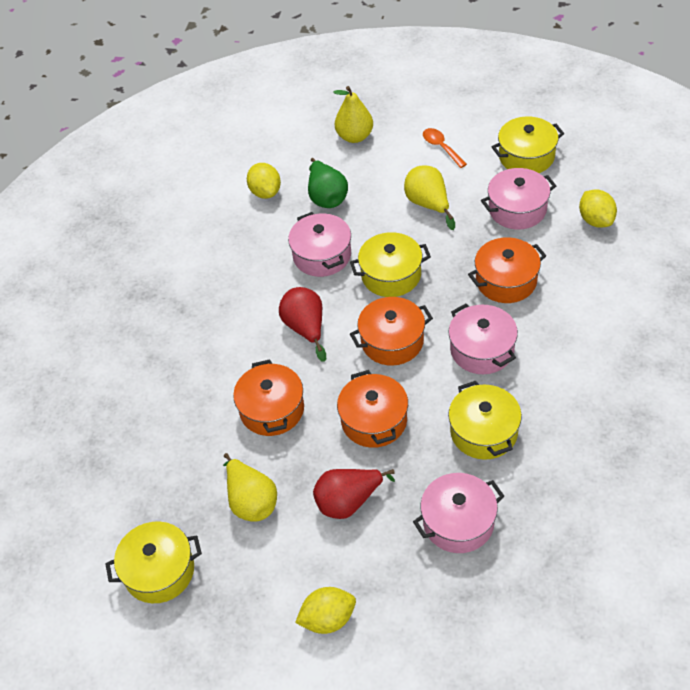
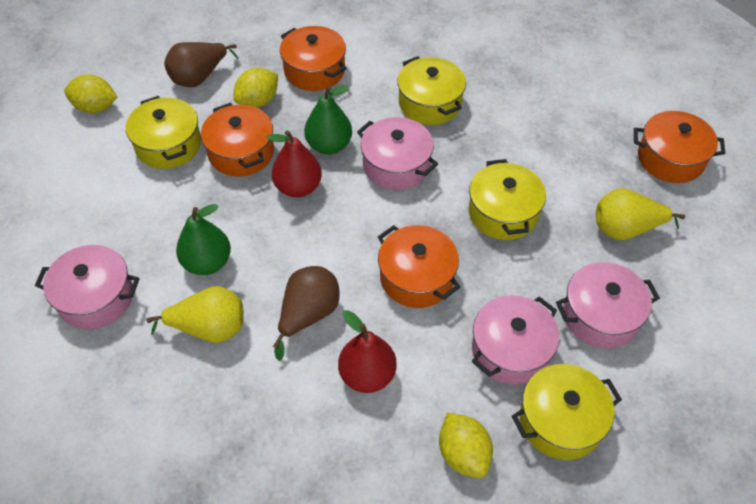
brown pear: 0 -> 2
green pear: 1 -> 2
orange spoon: 1 -> 0
yellow pear: 3 -> 2

